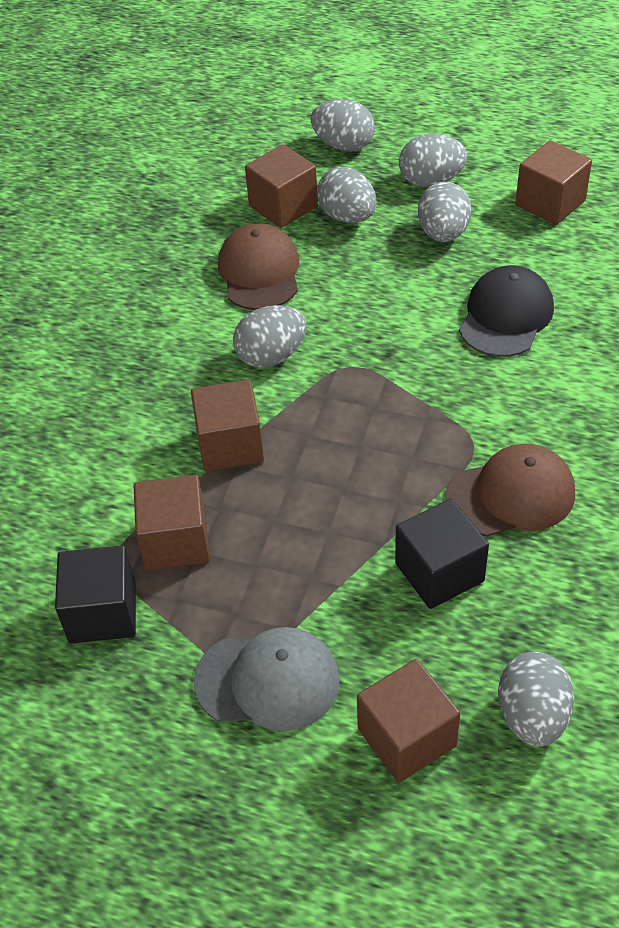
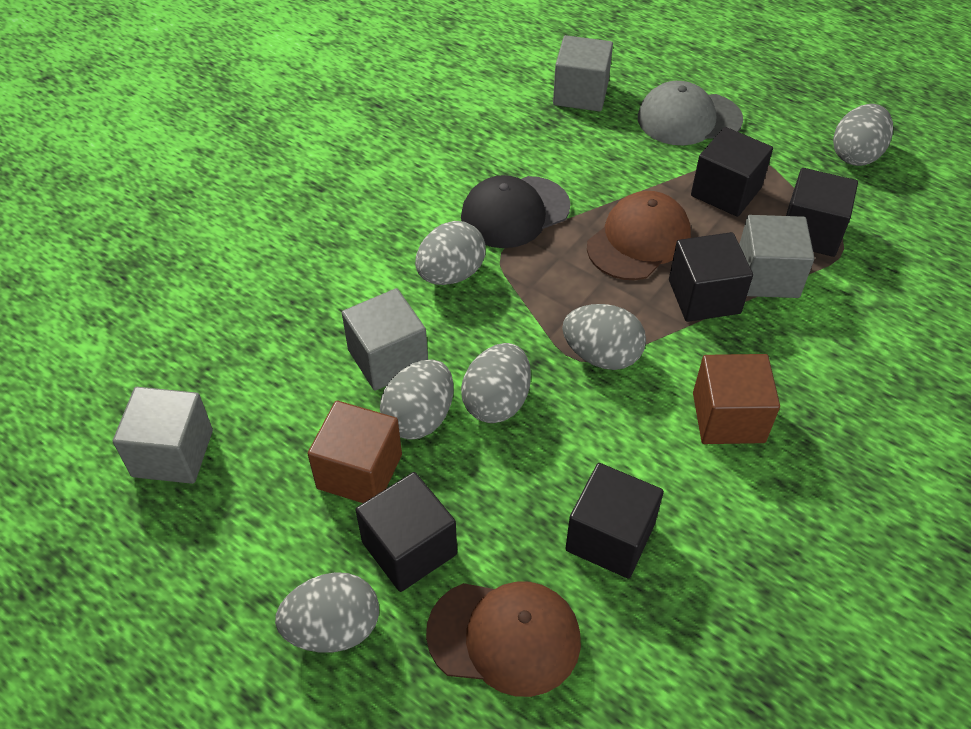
black cube: 2 -> 5
brown cube: 5 -> 2
grey cube: 0 -> 4

